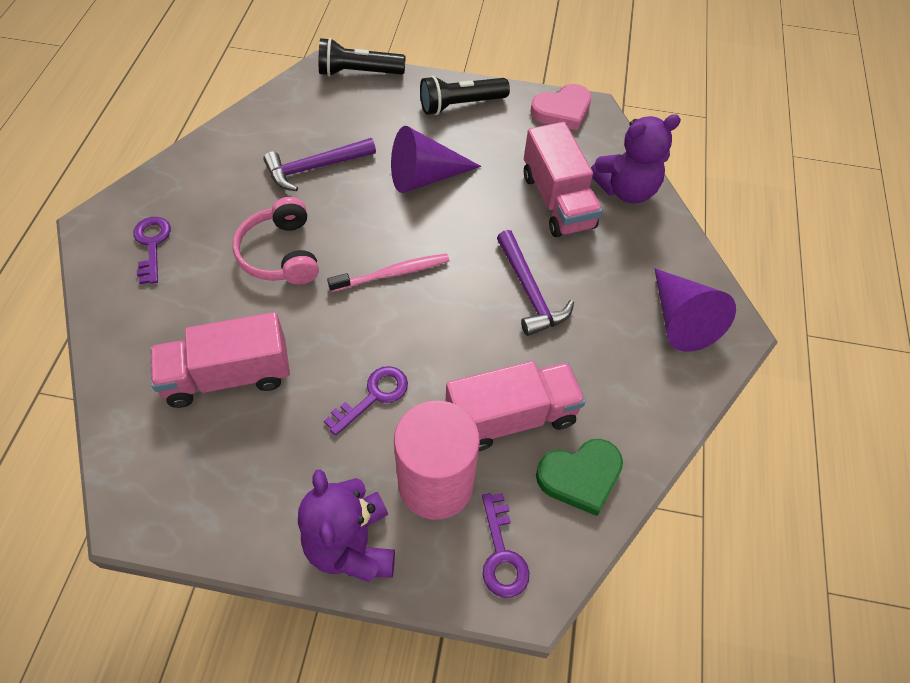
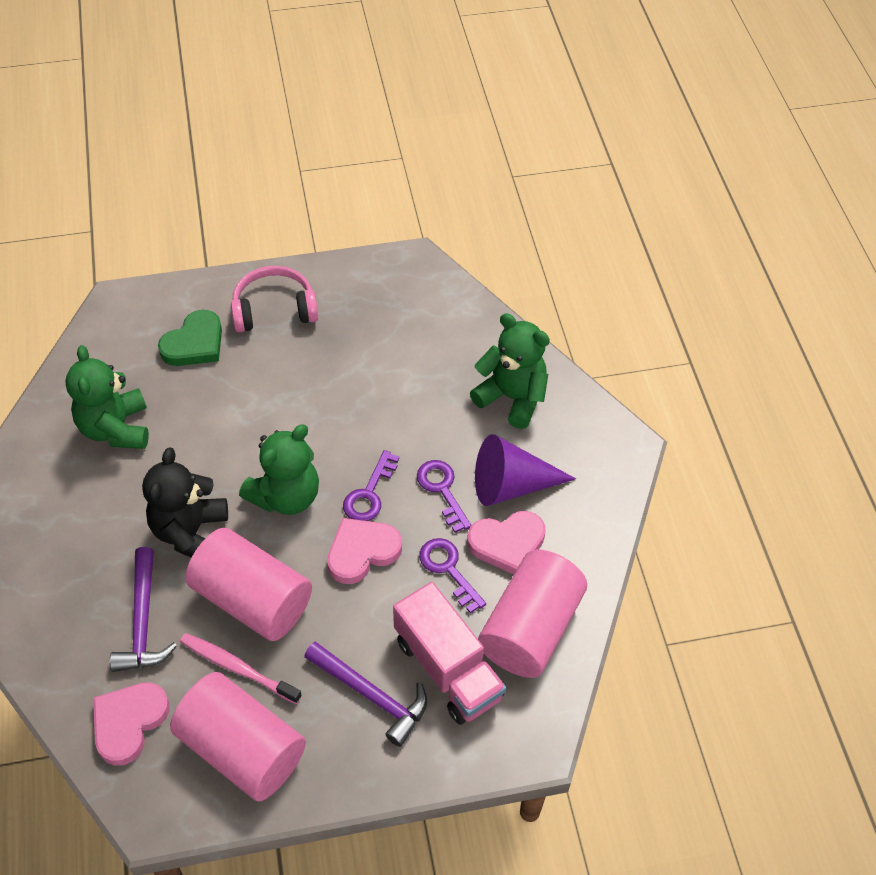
black flashlight: 2 -> 0
black teddy bear: 0 -> 1
green teddy bear: 0 -> 3
pink cylinder: 1 -> 3
pink heart: 1 -> 3
pink truck: 3 -> 1
purple cone: 2 -> 1
purple teddy bear: 2 -> 0

